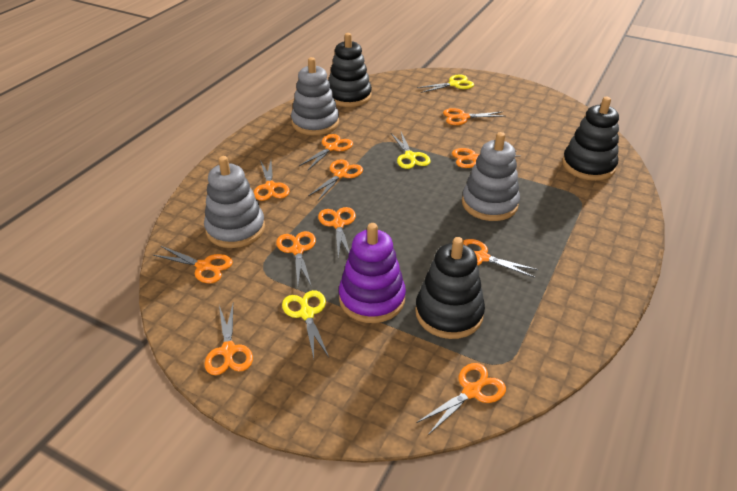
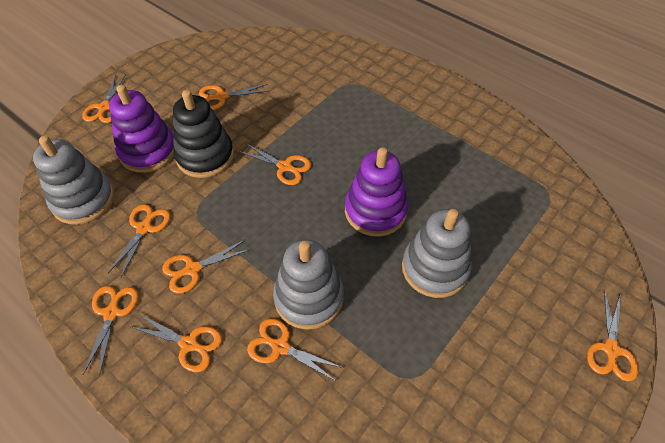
black stacking toy: 3 -> 1
orange scissors: 11 -> 9
purple stacking toy: 1 -> 2
yellow scissors: 3 -> 0

